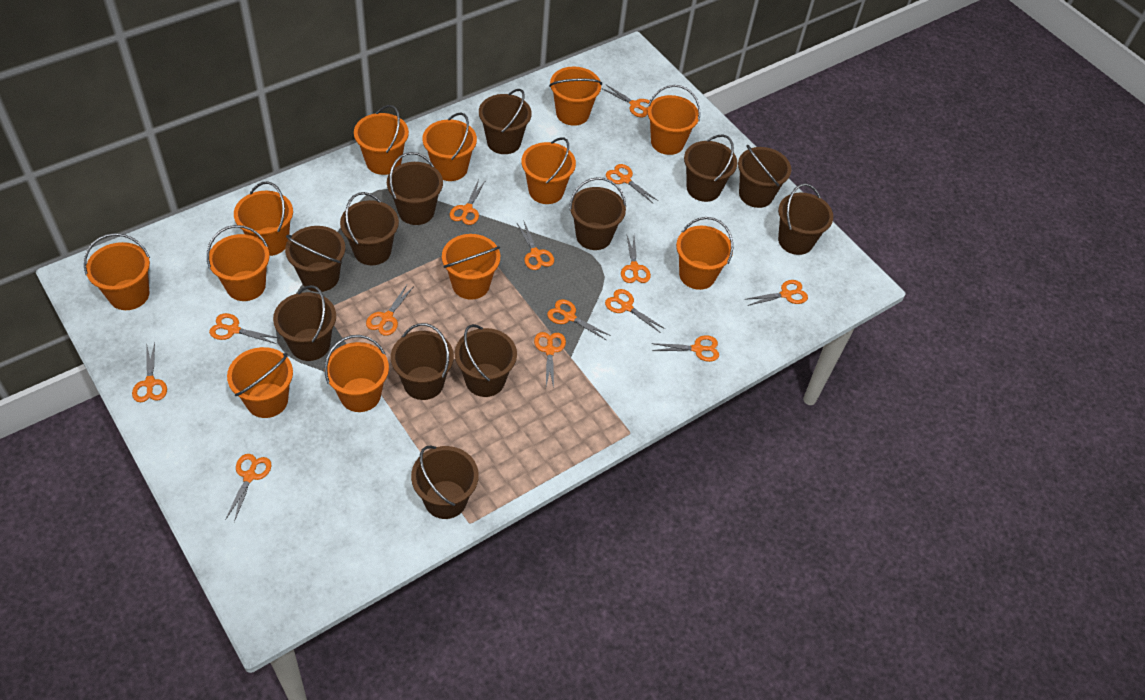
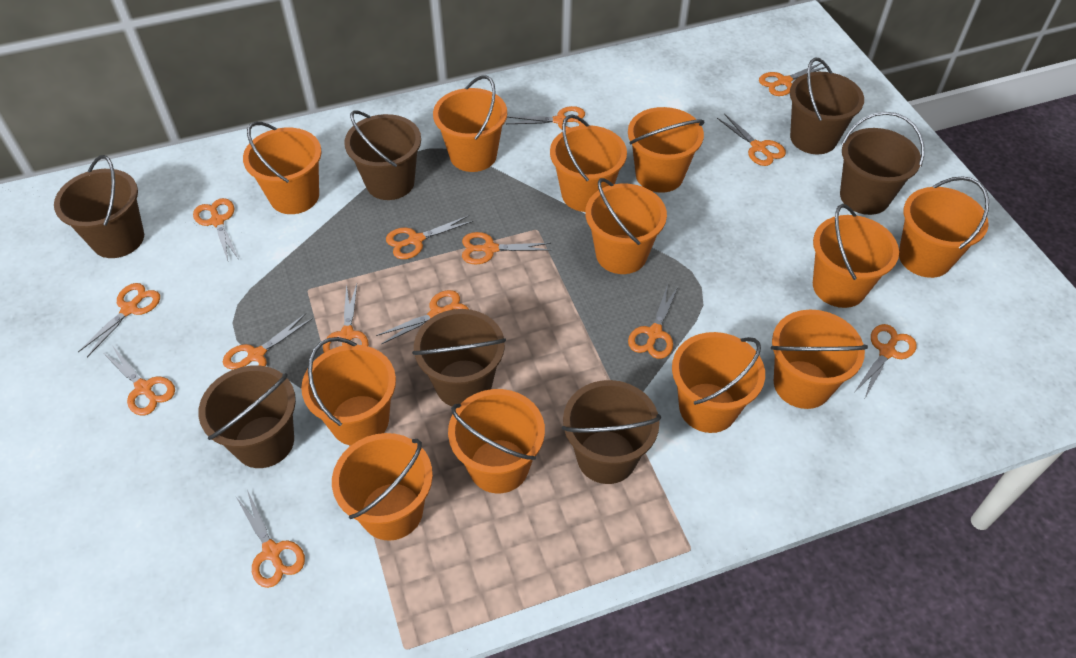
brown bucket: 12 -> 7

